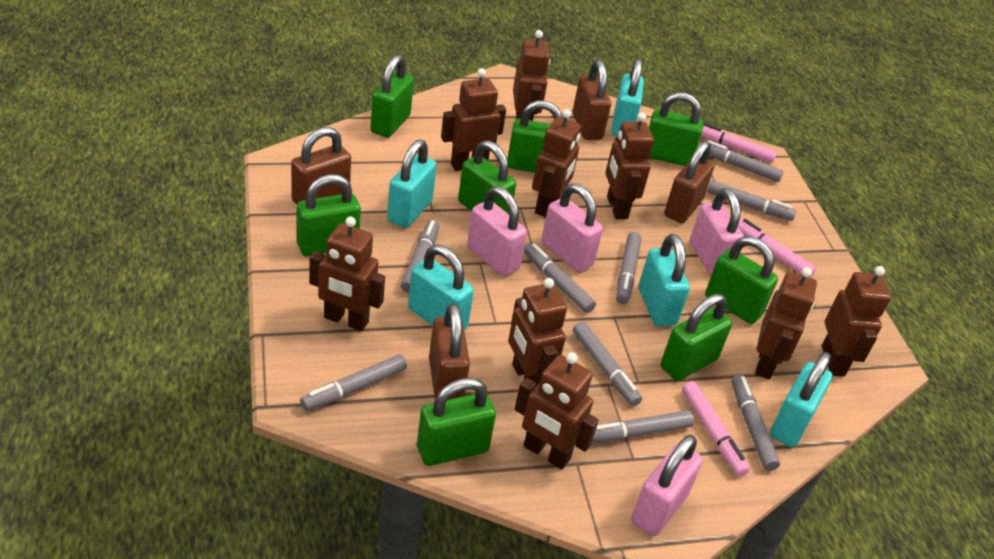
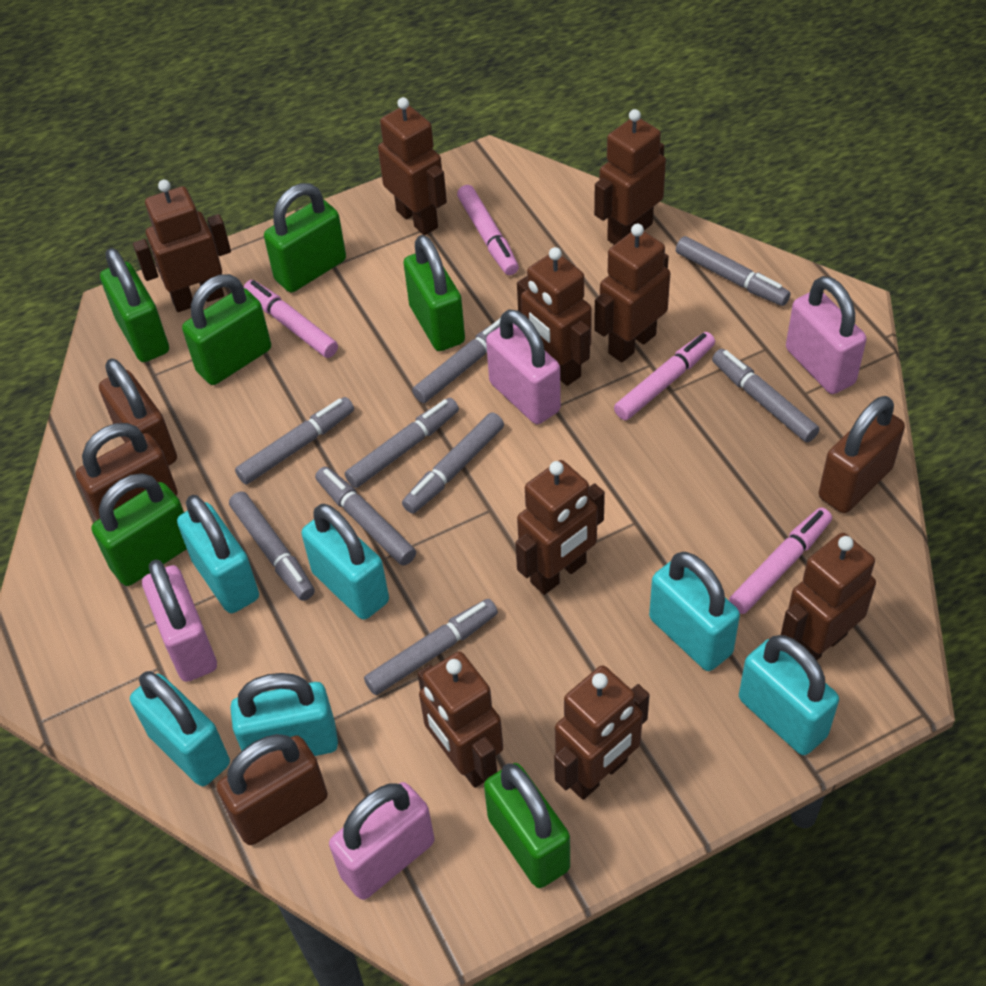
green padlock: 8 -> 6
pink marker: 3 -> 4
turquoise padlock: 5 -> 6

